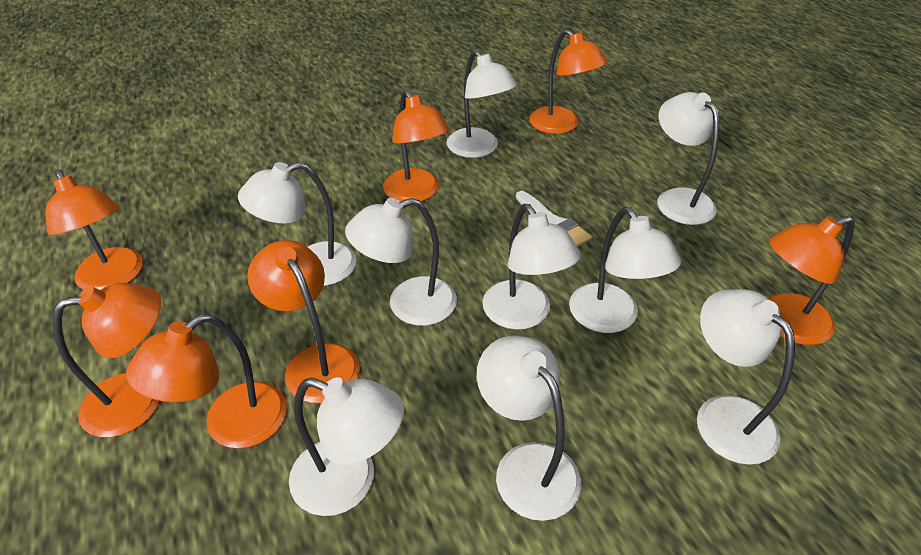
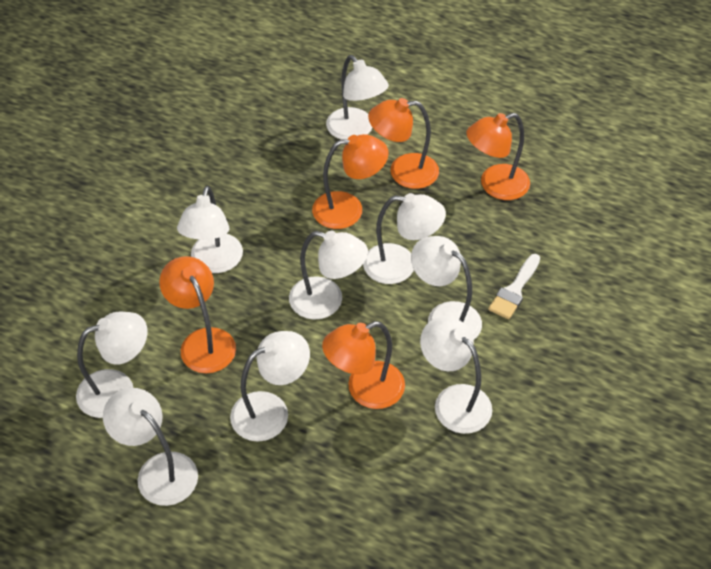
orange lamp: 7 -> 5

